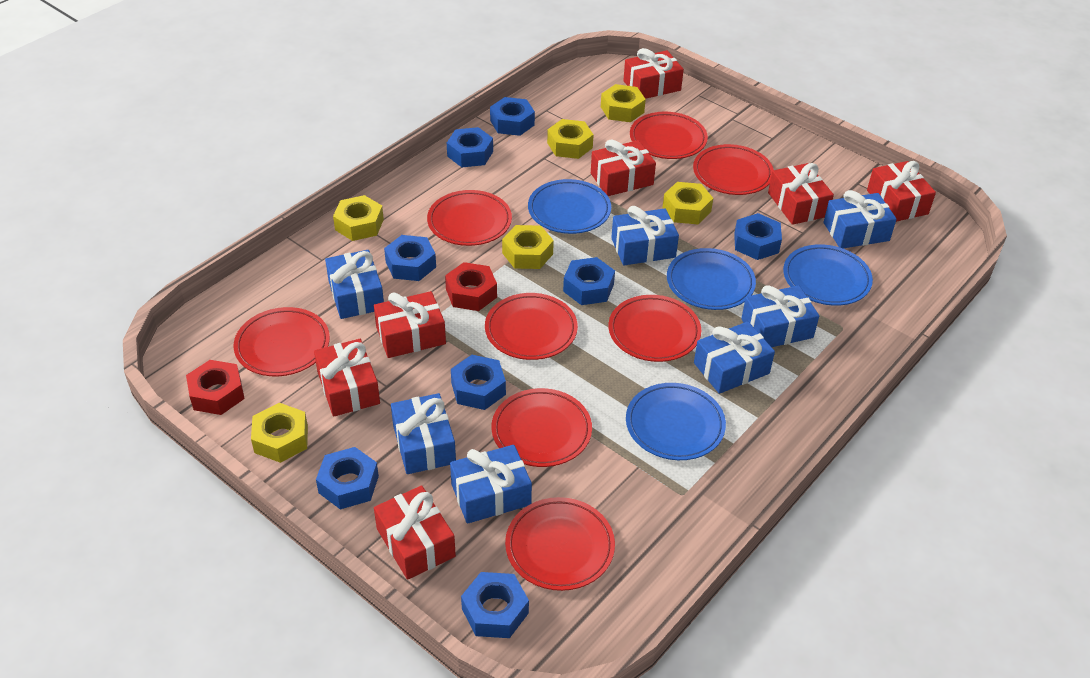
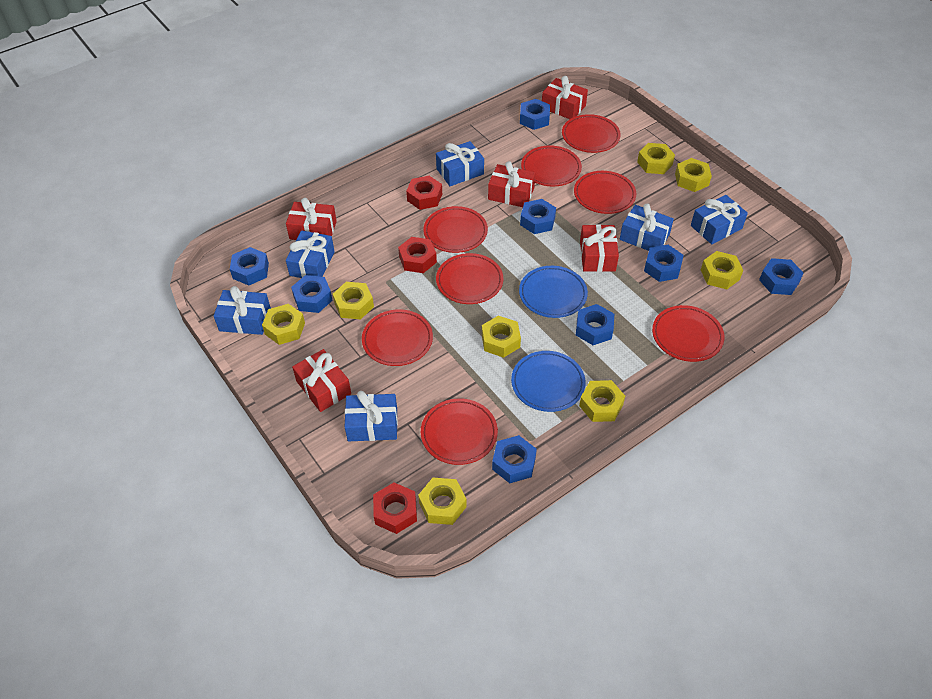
blue gift: 7 -> 6
blue plate: 4 -> 2
red gift: 7 -> 5
red nut: 2 -> 3
yellow nut: 6 -> 8

